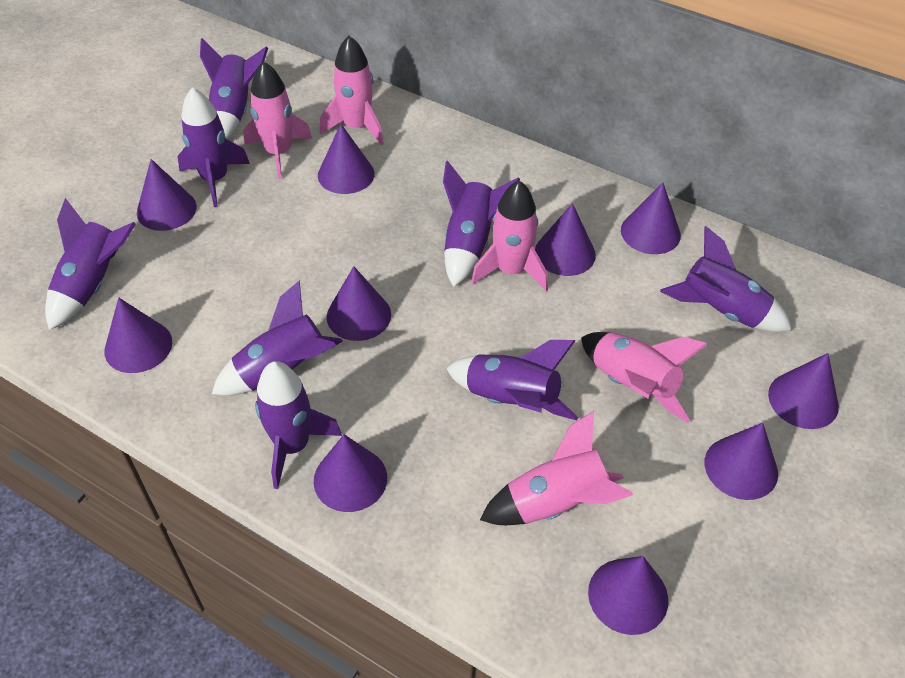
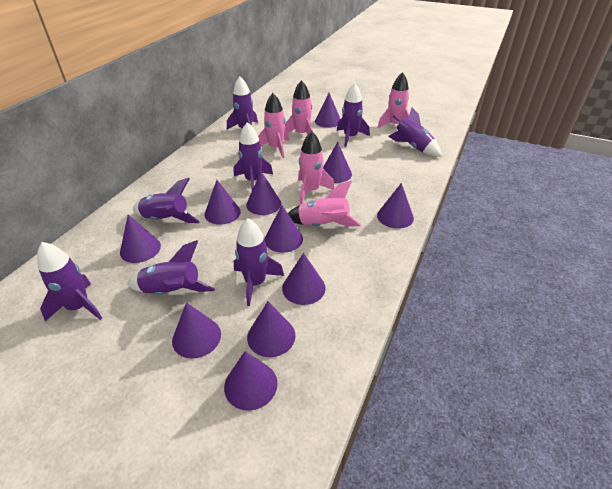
purple cone: 10 -> 11

